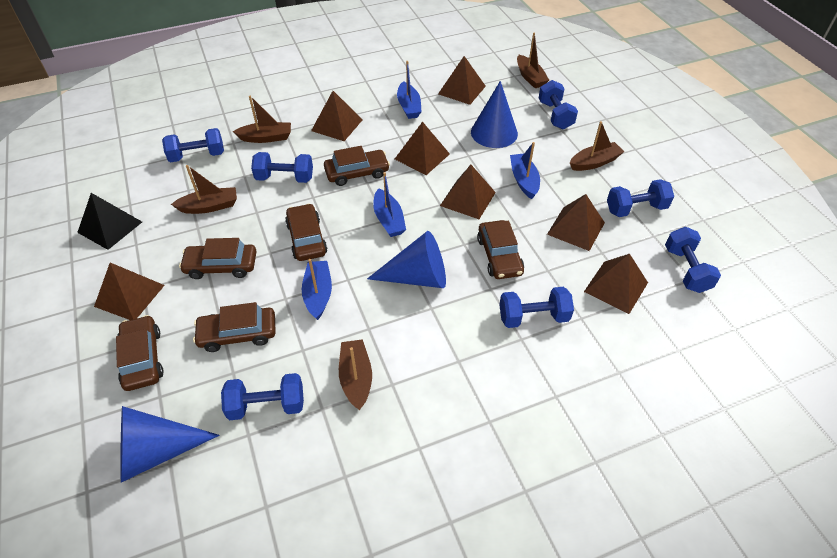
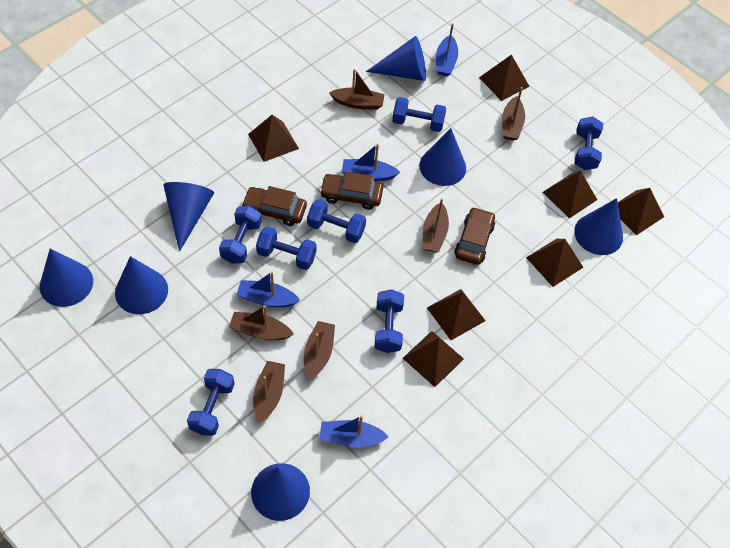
black pyramid: 1 -> 0
blue cone: 3 -> 7
brown boat: 5 -> 6
brown car: 6 -> 3

